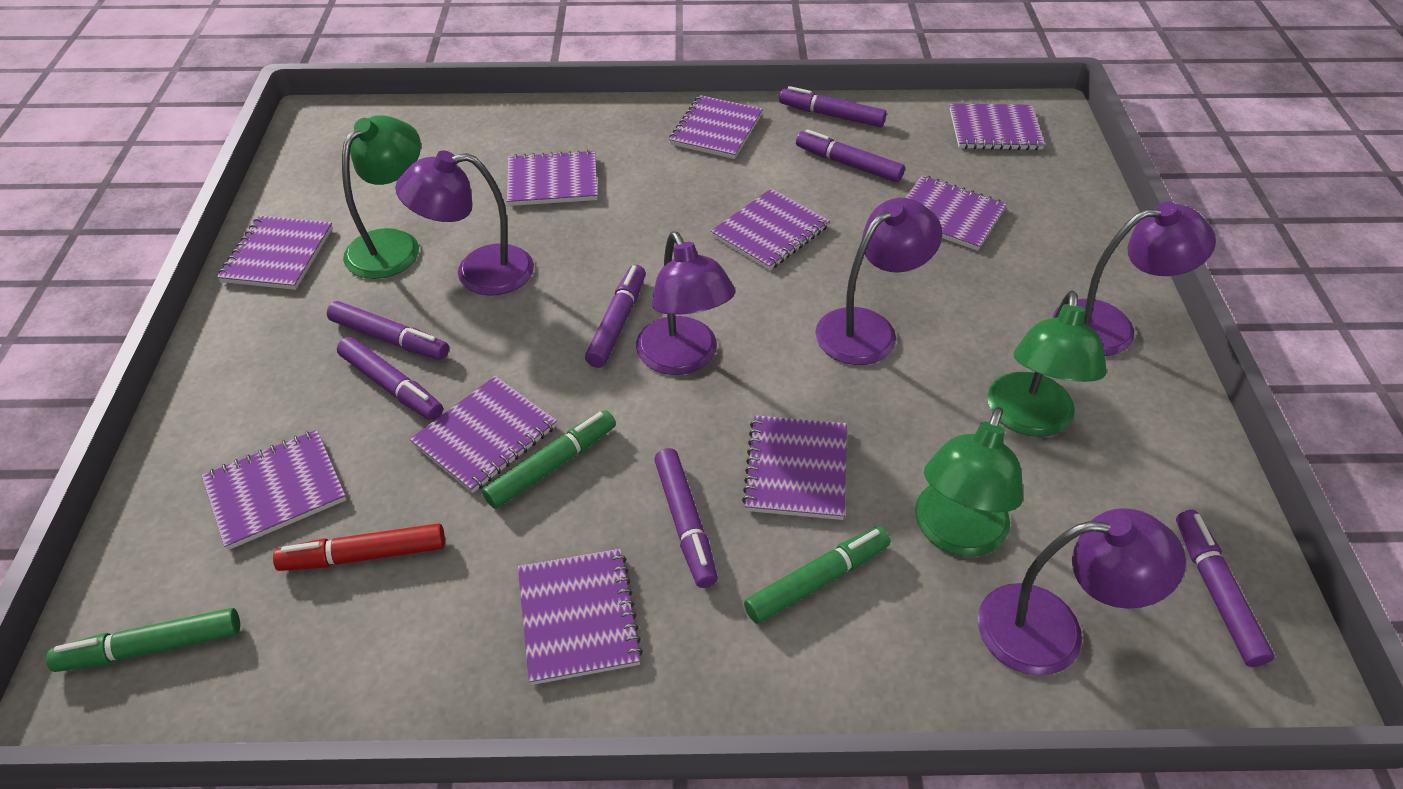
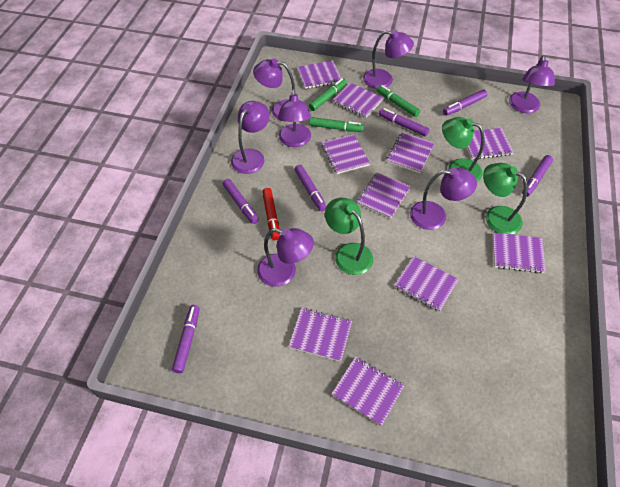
purple lamp: 5 -> 7
purple marker: 7 -> 6

